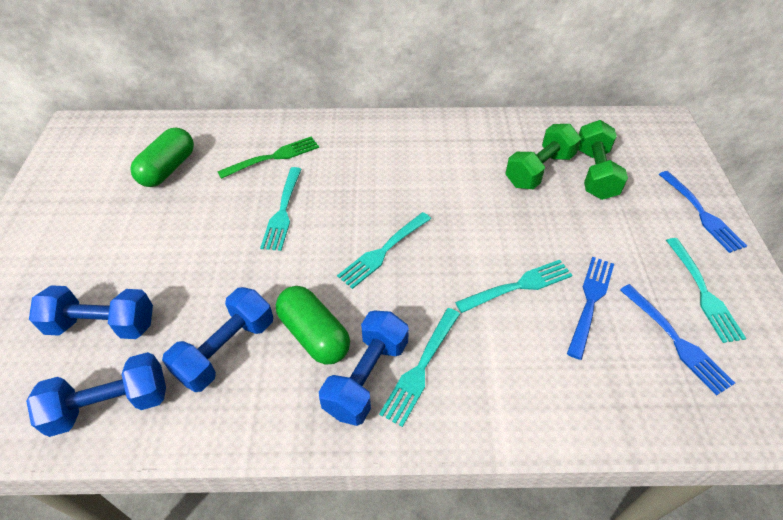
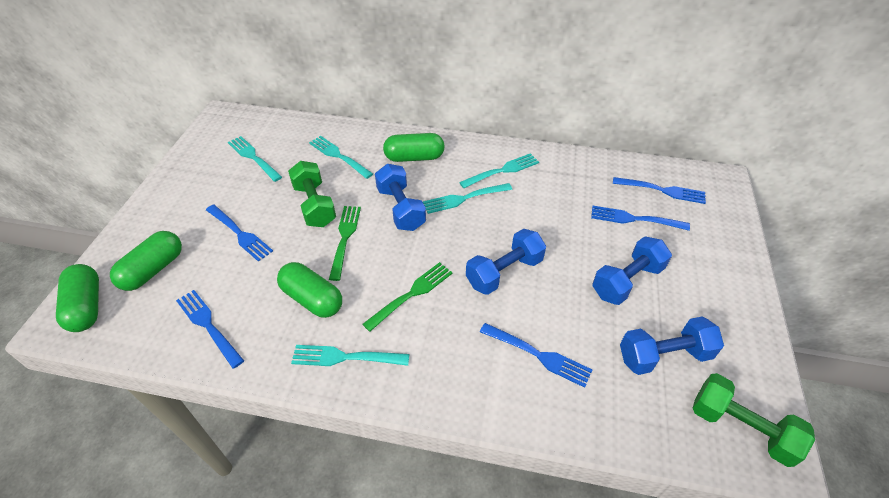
blue fork: 3 -> 5
green capsule: 2 -> 4
green fork: 1 -> 2

